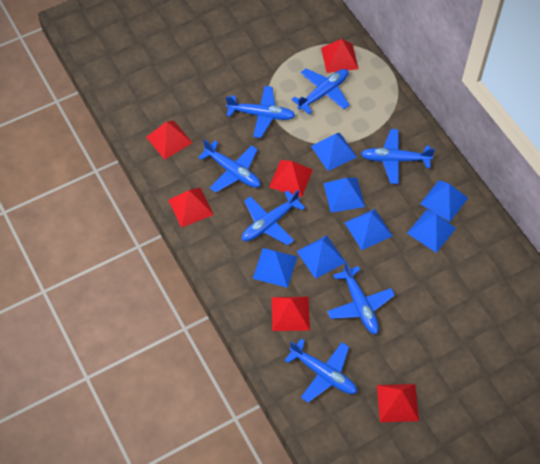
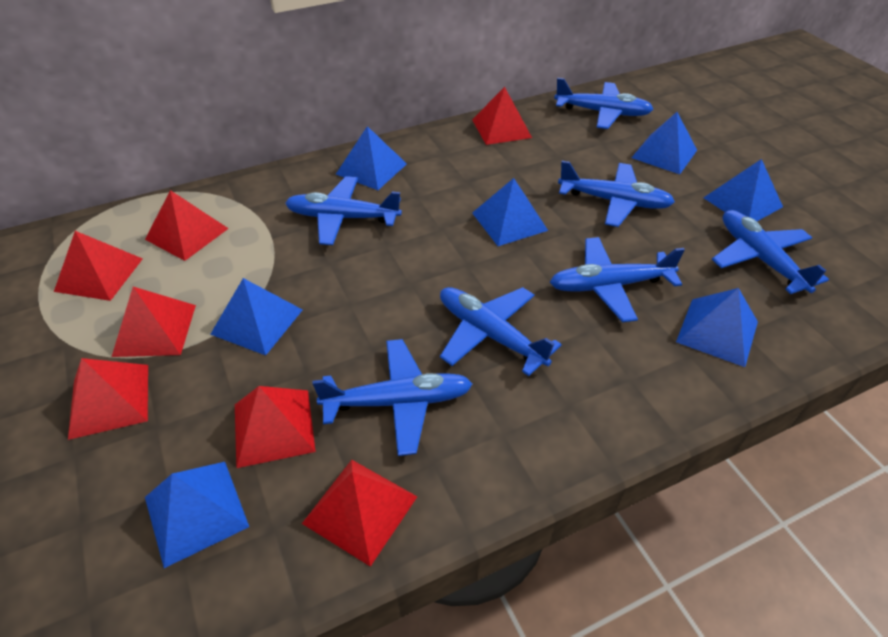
red pyramid: 6 -> 7

